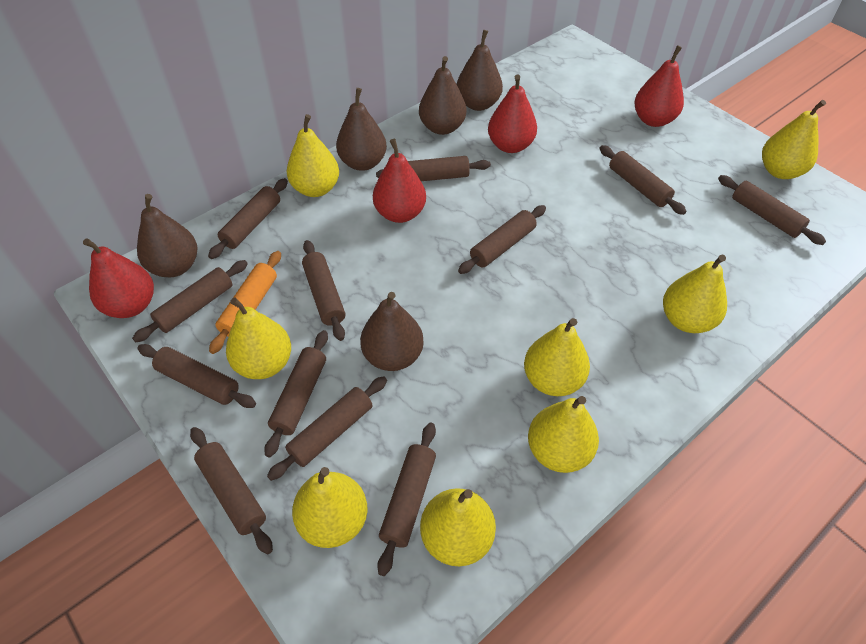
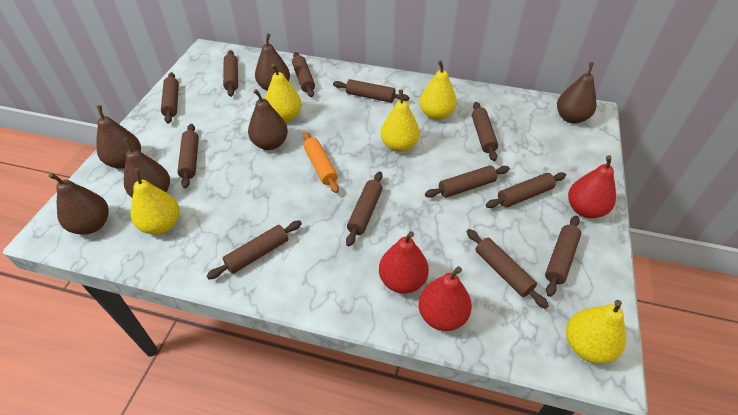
brown pear: 5 -> 6
red pear: 4 -> 3
yellow pear: 8 -> 5

